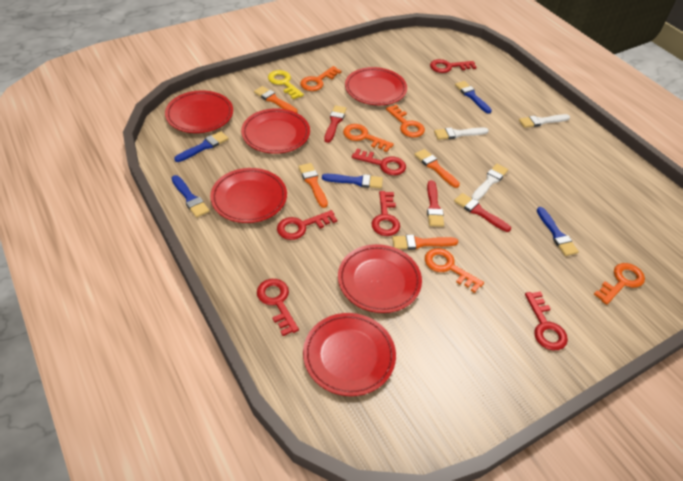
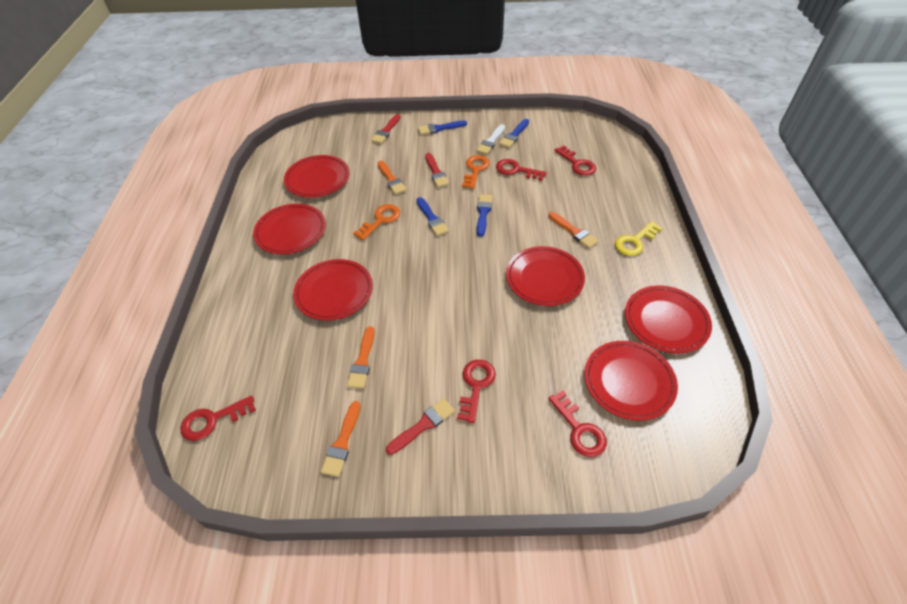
blue brush: 5 -> 4
orange key: 5 -> 2
red key: 6 -> 5
white brush: 3 -> 1

